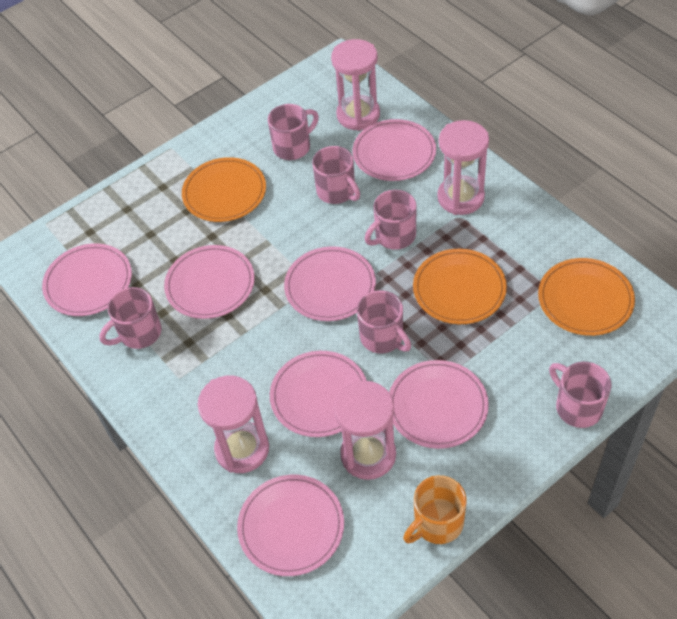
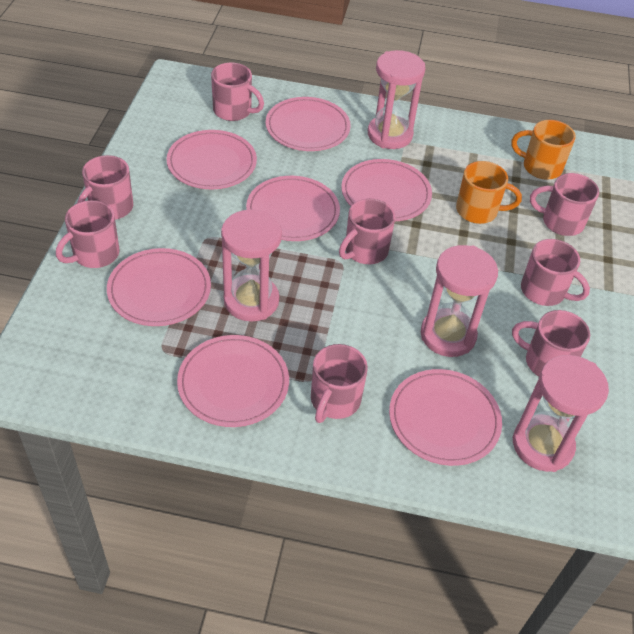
orange mug: 1 -> 2
orange plate: 3 -> 0
pink mug: 6 -> 8

